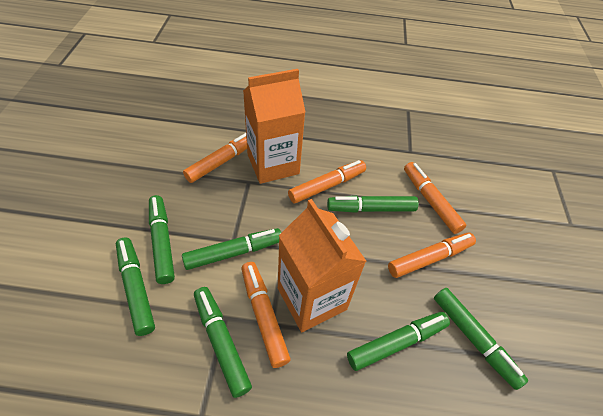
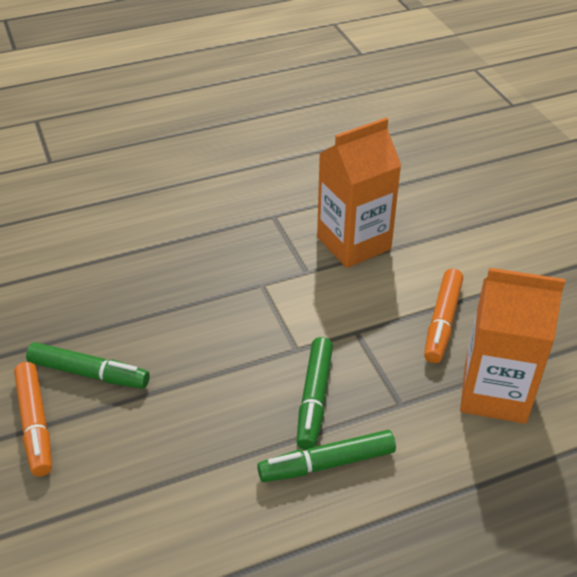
green marker: 7 -> 3
orange marker: 5 -> 2

